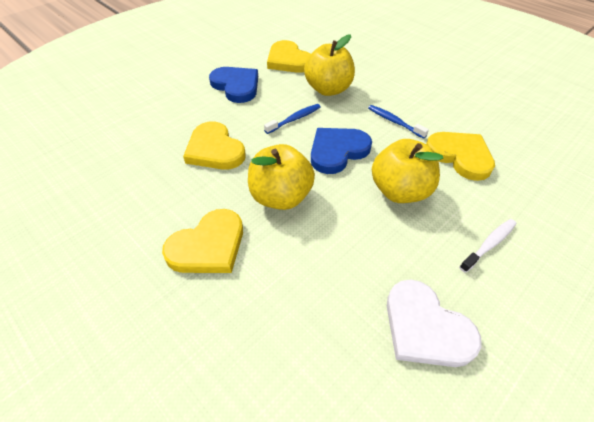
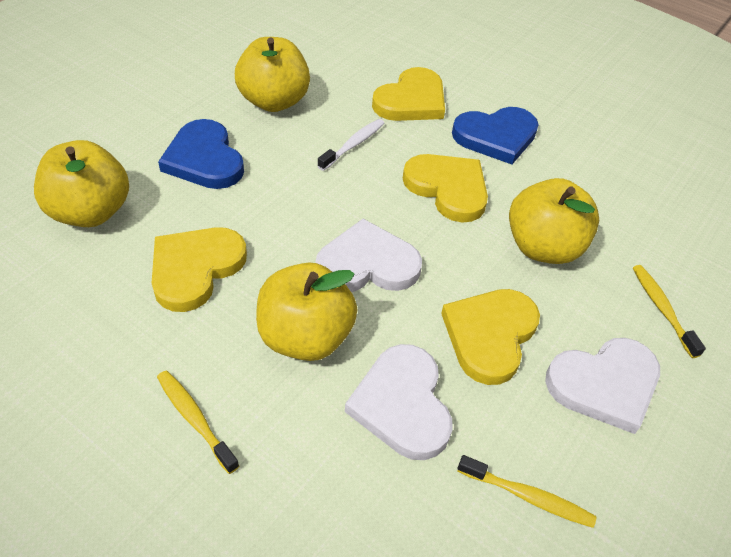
blue toothbrush: 2 -> 0
white heart: 1 -> 3
yellow apple: 3 -> 4
yellow toothbrush: 0 -> 3

